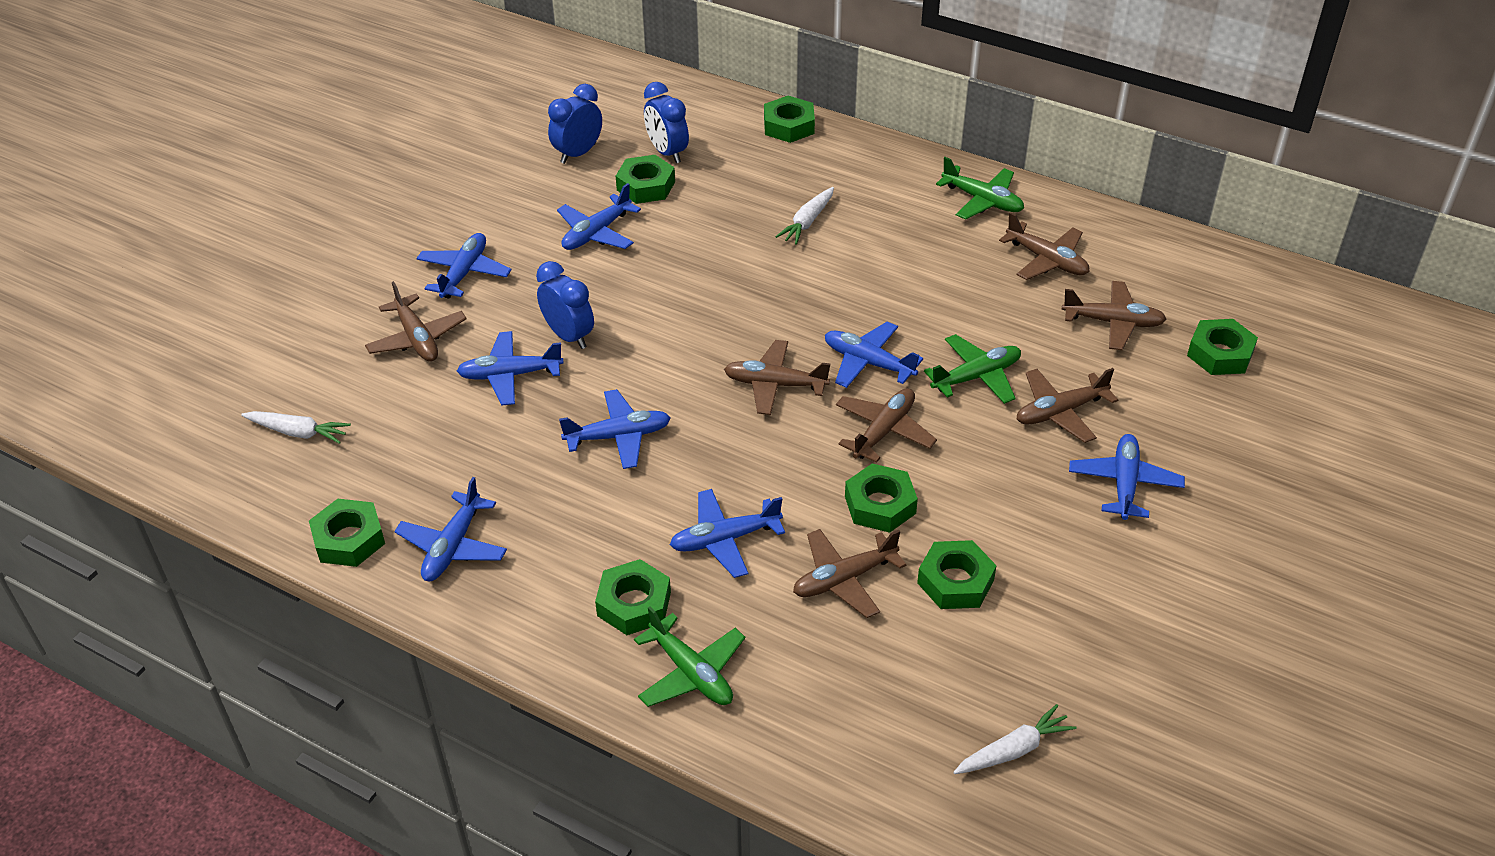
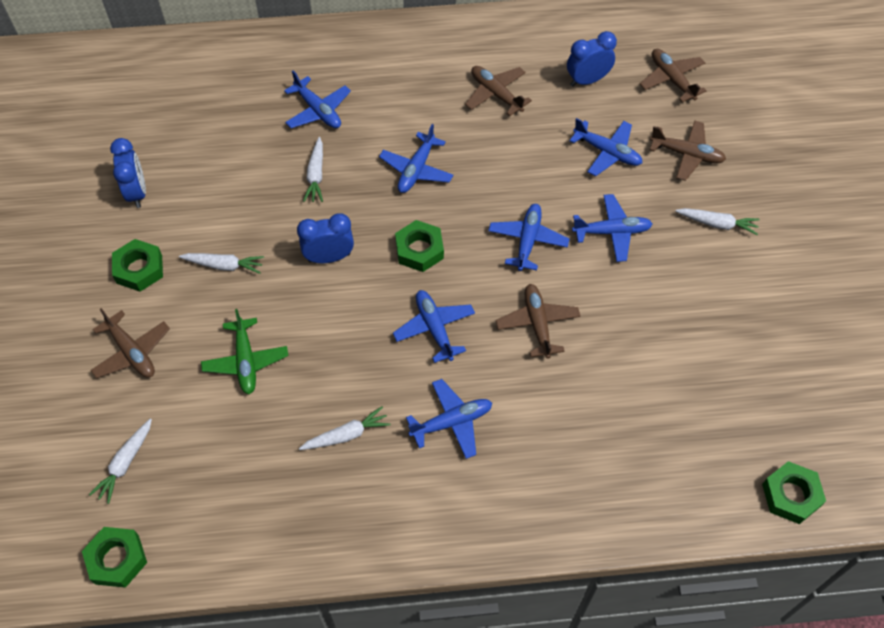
blue plane: 8 -> 7
brown plane: 7 -> 5
green nut: 7 -> 4
green plane: 3 -> 1
white carrot: 3 -> 5

